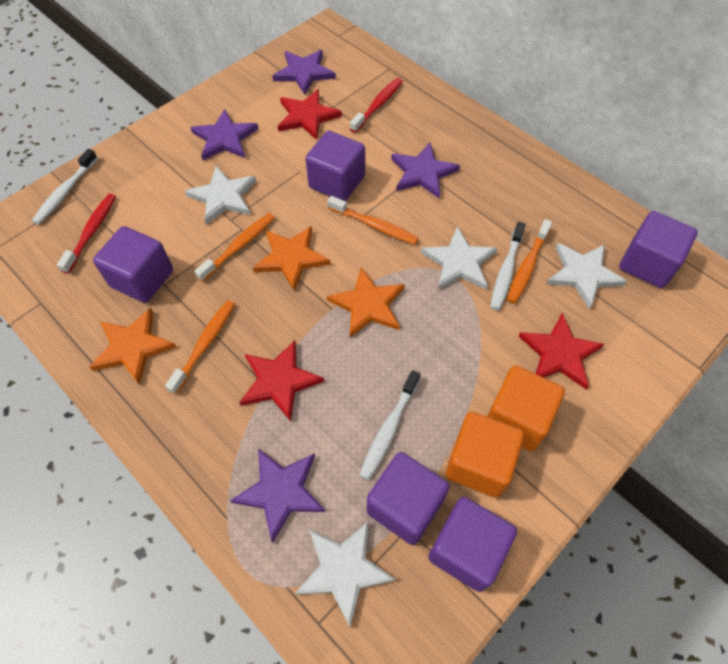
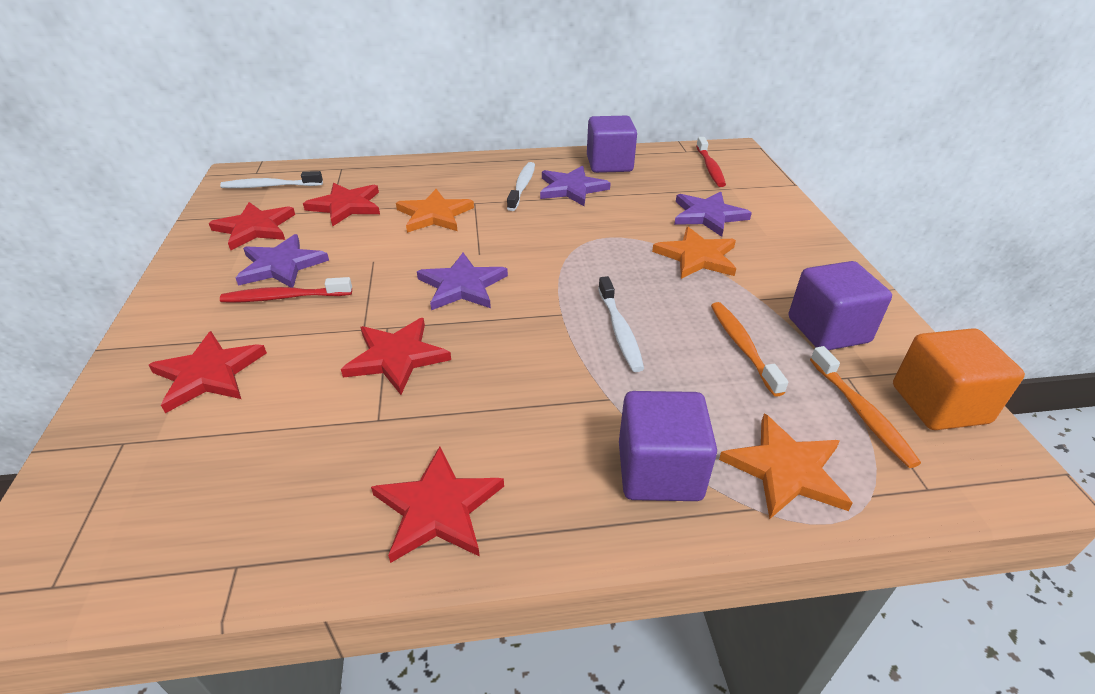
orange cube: 2 -> 1
orange toothbrush: 4 -> 2
purple cube: 5 -> 3
red star: 3 -> 5
white star: 4 -> 0

